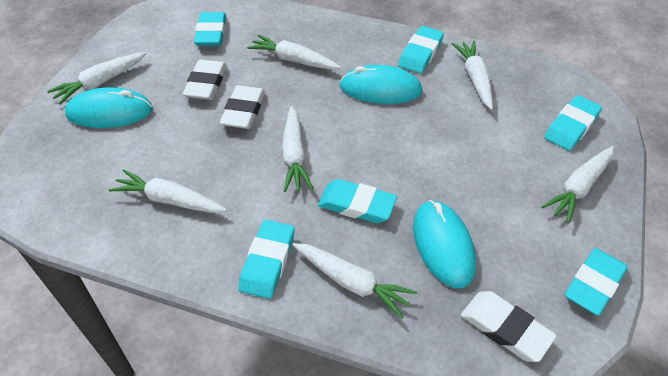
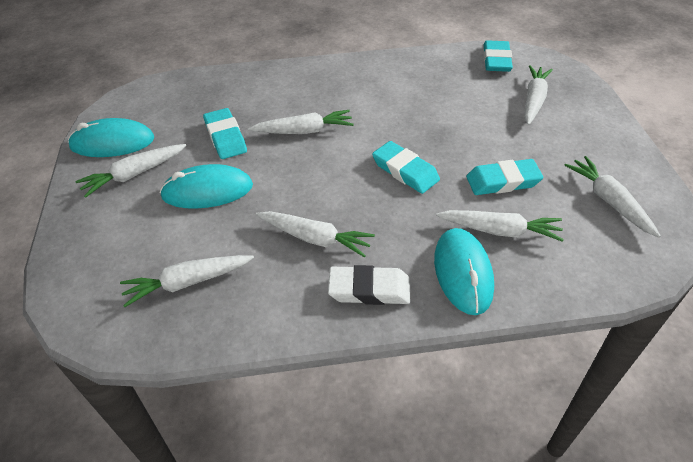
turquoise eraser: 6 -> 4
white eraser: 3 -> 1

